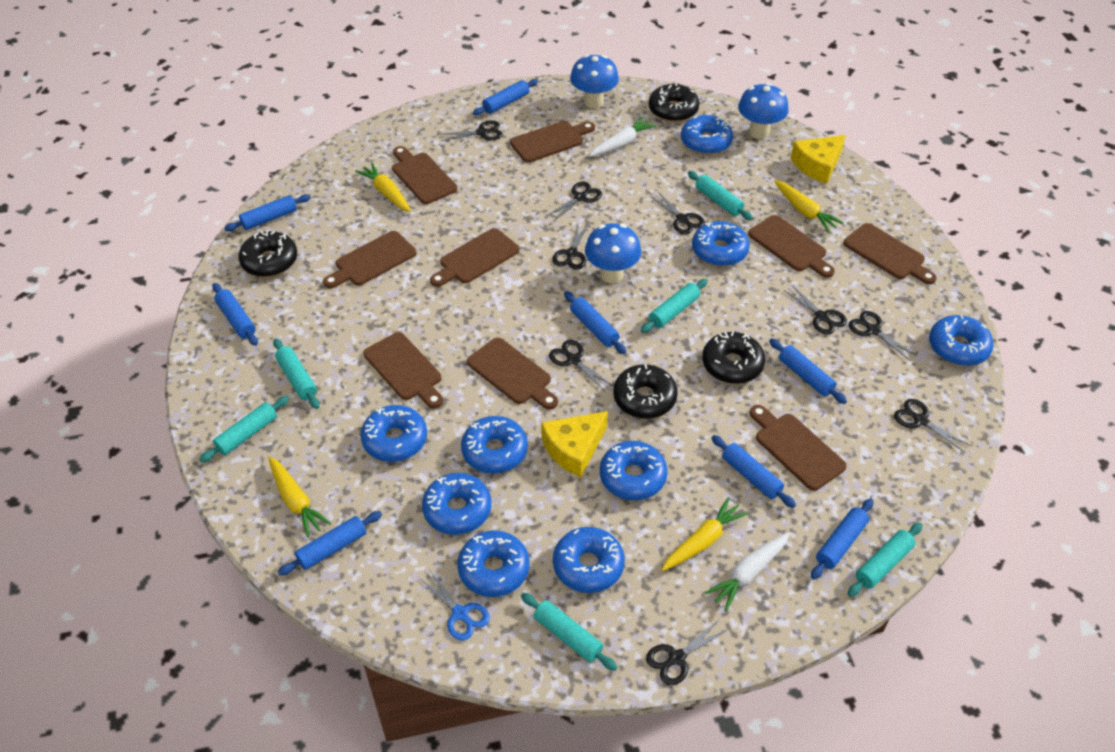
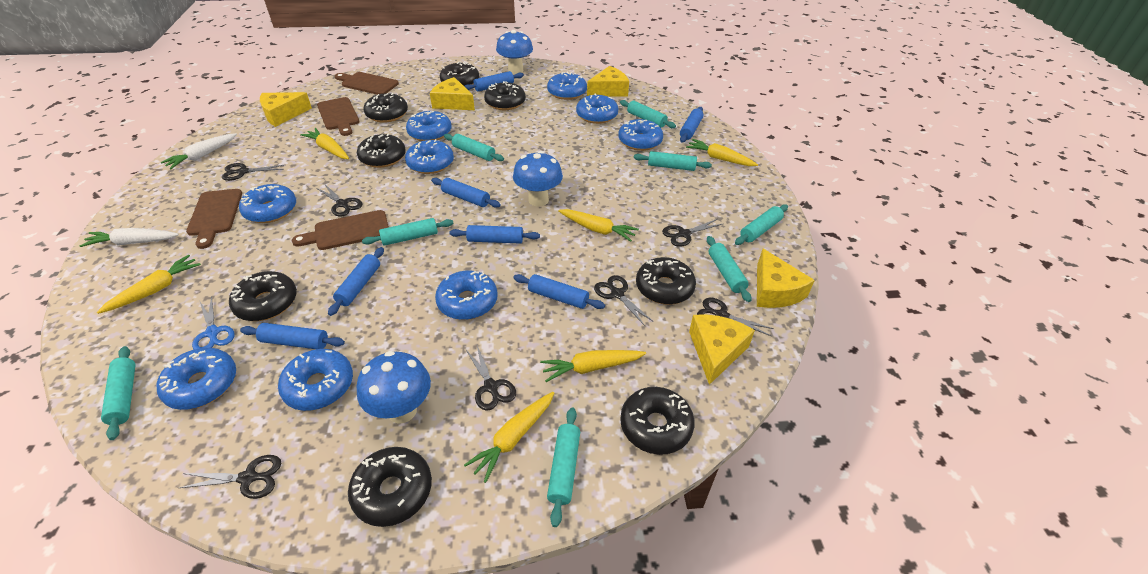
black donut: 4 -> 8
black scissors: 9 -> 7
blue rolling pin: 8 -> 7
brown cutting board: 9 -> 4
turquoise rolling pin: 6 -> 8
yellow carrot: 4 -> 6
yellow cheese: 2 -> 5

